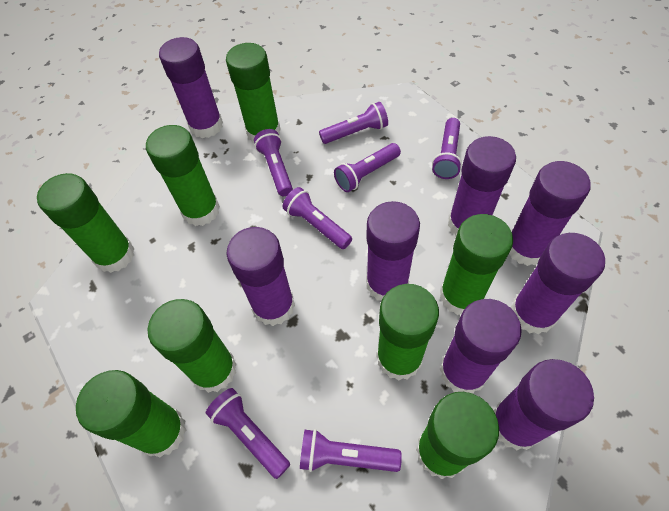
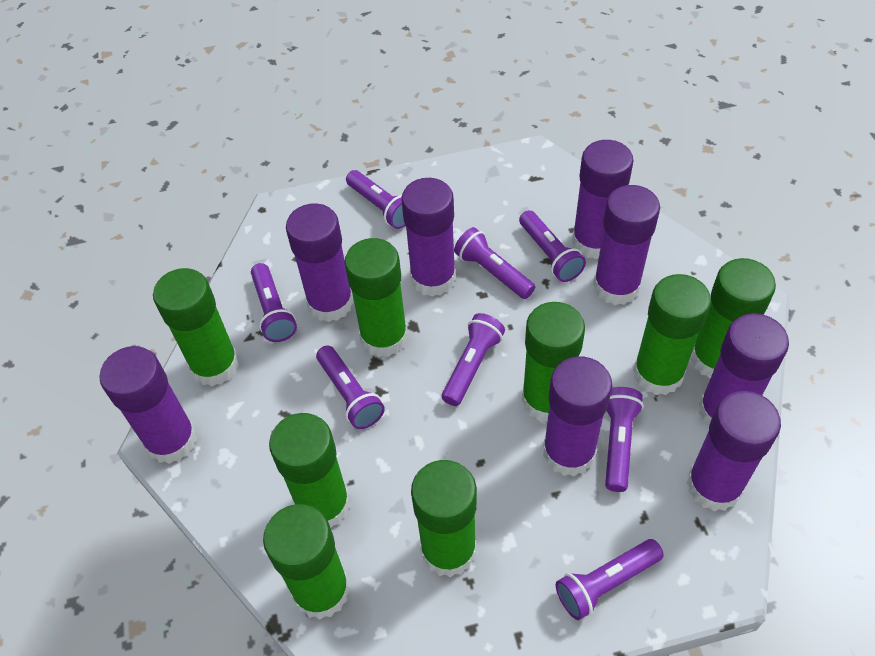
purple flashlight: 7 -> 8

